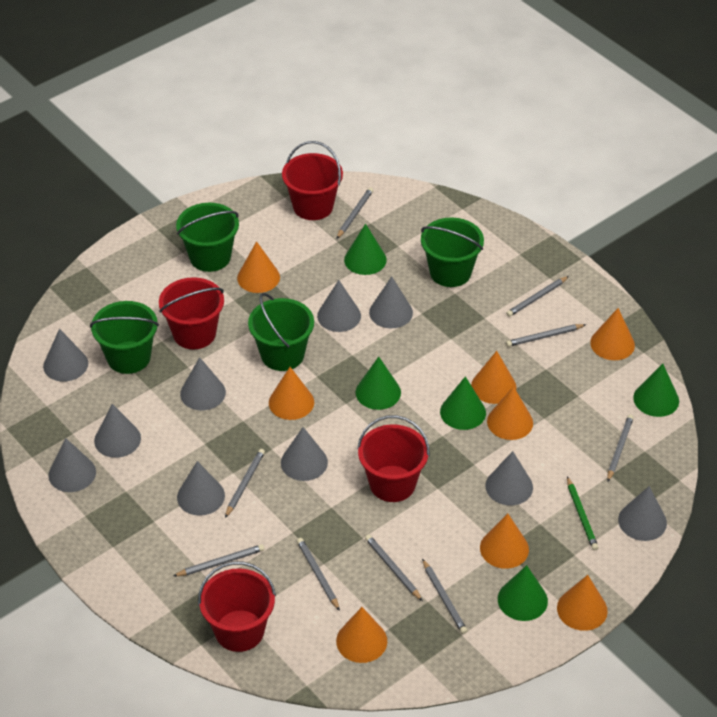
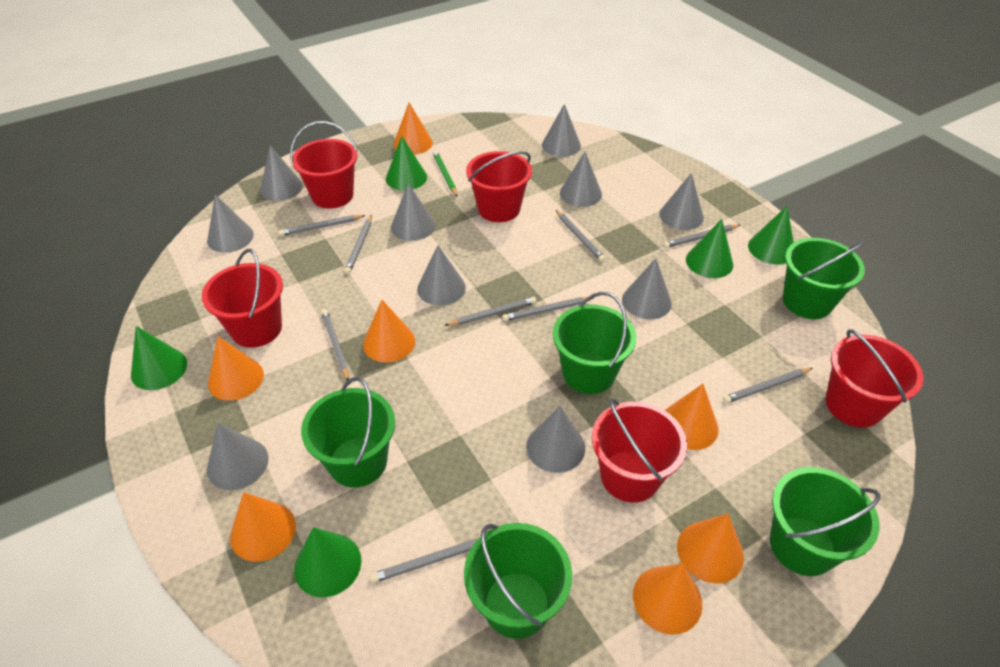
green bucket: 4 -> 5
orange cone: 8 -> 7
red bucket: 4 -> 5

